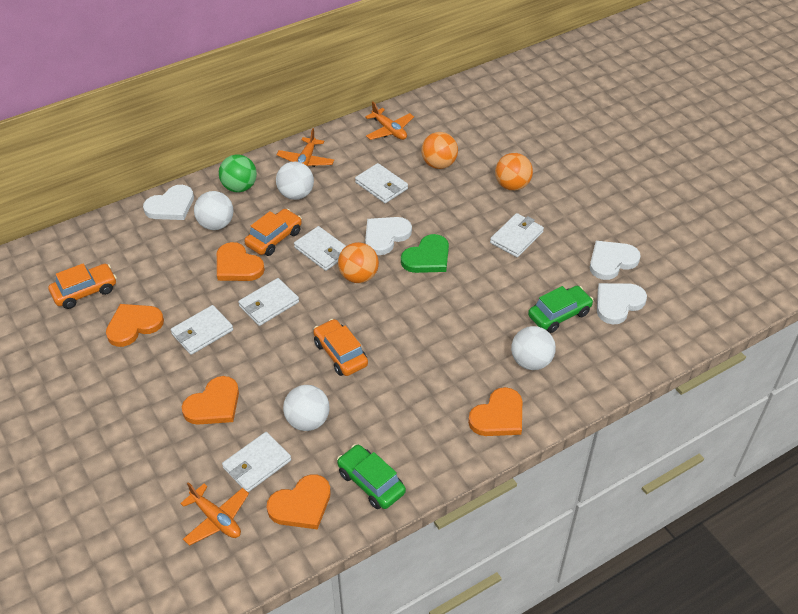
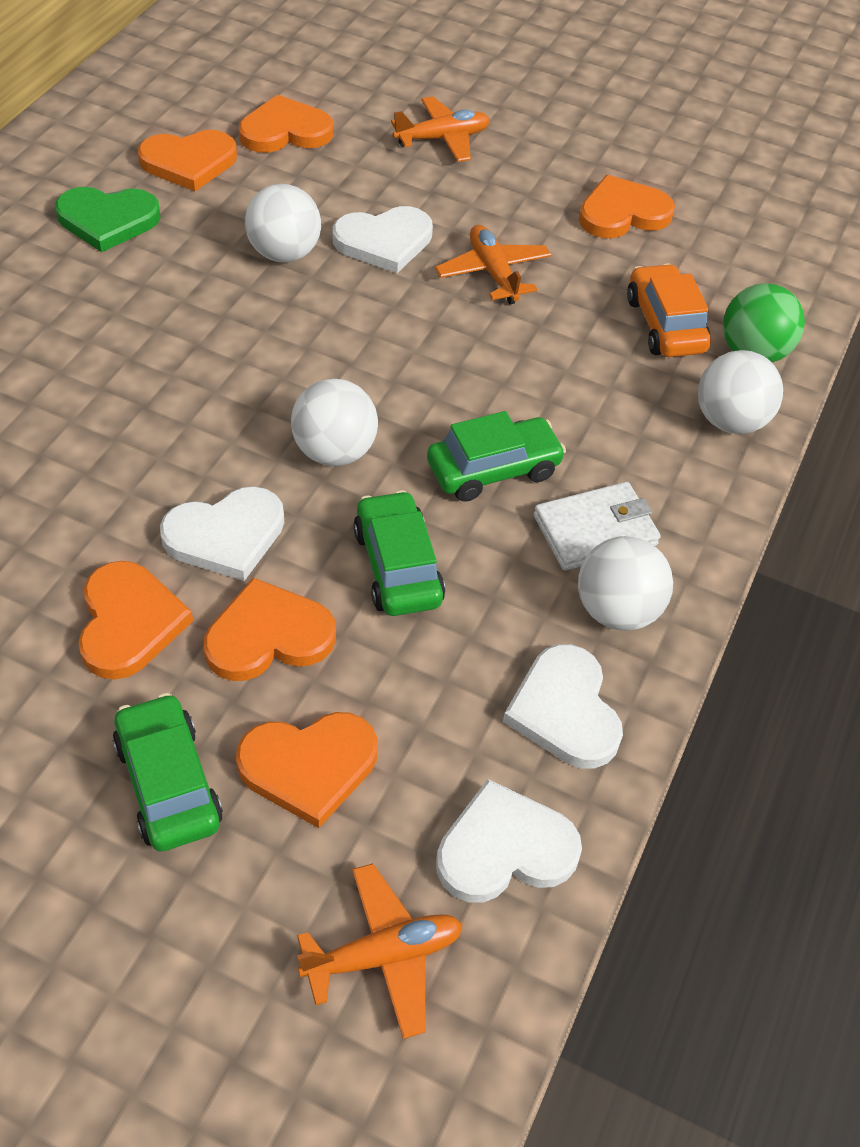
green car: 2 -> 3
orange ball: 3 -> 0
orange car: 3 -> 1
orange heart: 5 -> 6
white wallet: 6 -> 1

